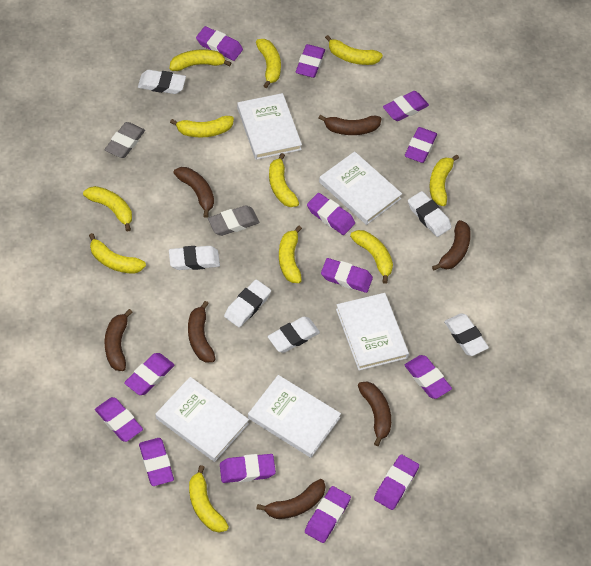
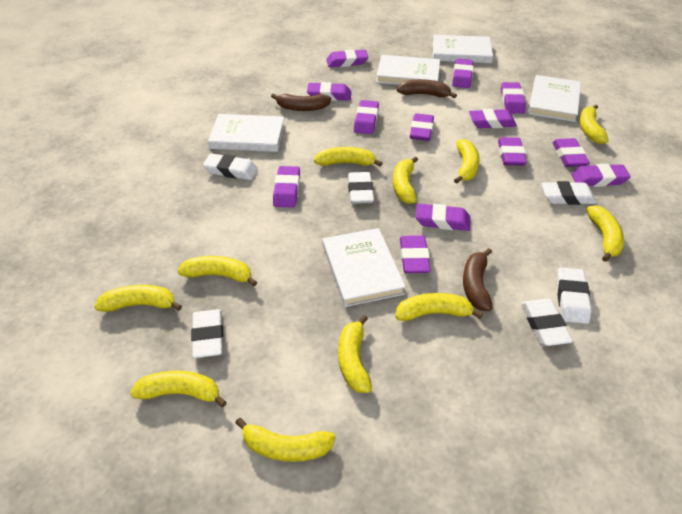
brown banana: 7 -> 3
grey eraser: 2 -> 0

